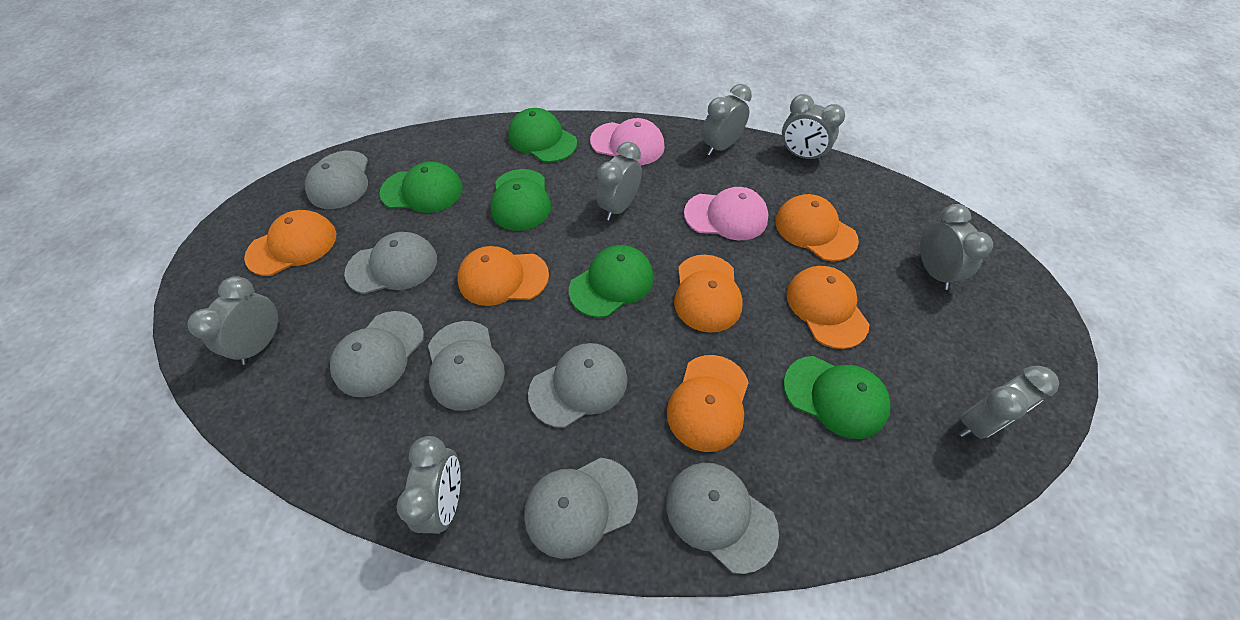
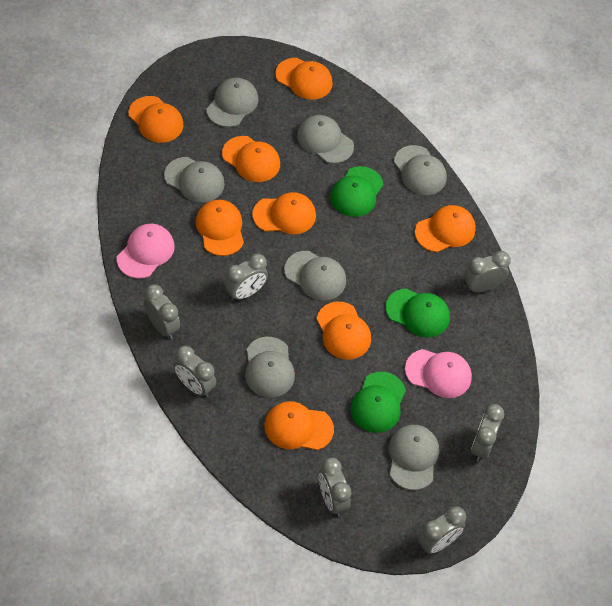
green cap: 5 -> 3
orange cap: 6 -> 8

